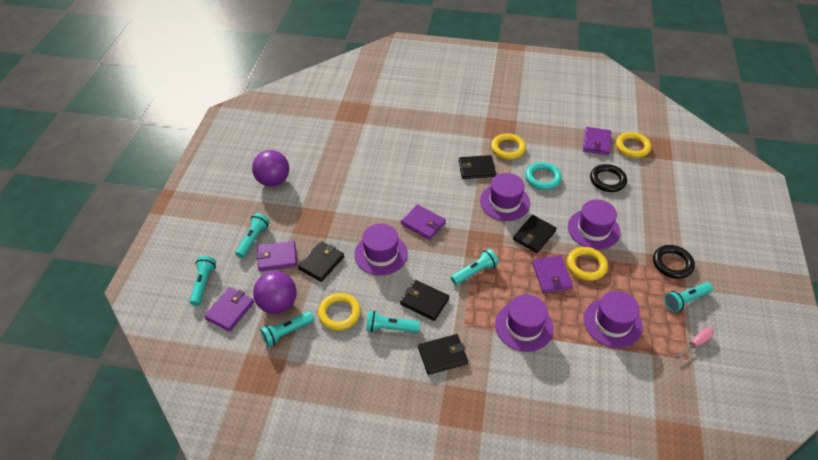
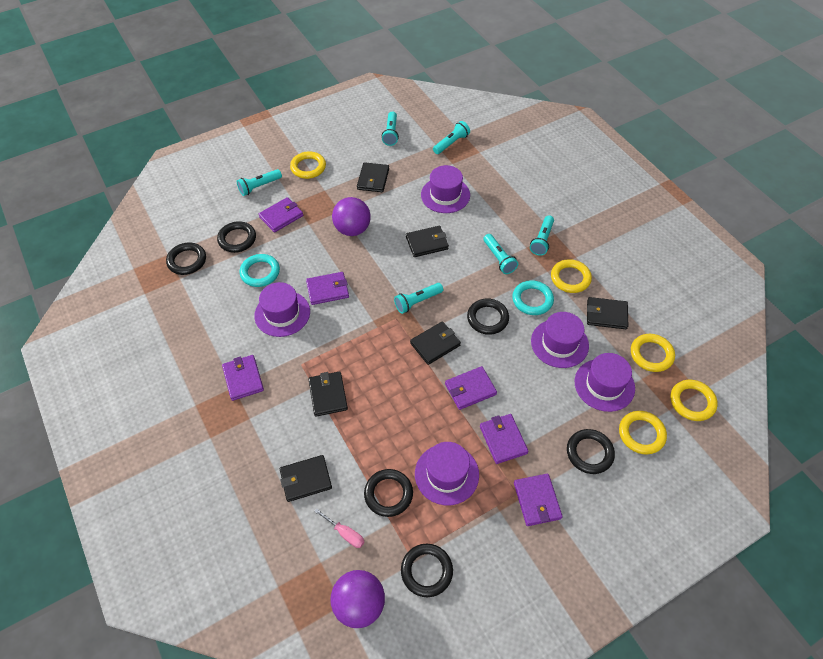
black ring: 2 -> 6
black wallet: 5 -> 6
purple wallet: 5 -> 6
turquoise ring: 1 -> 2
yellow ring: 4 -> 5

